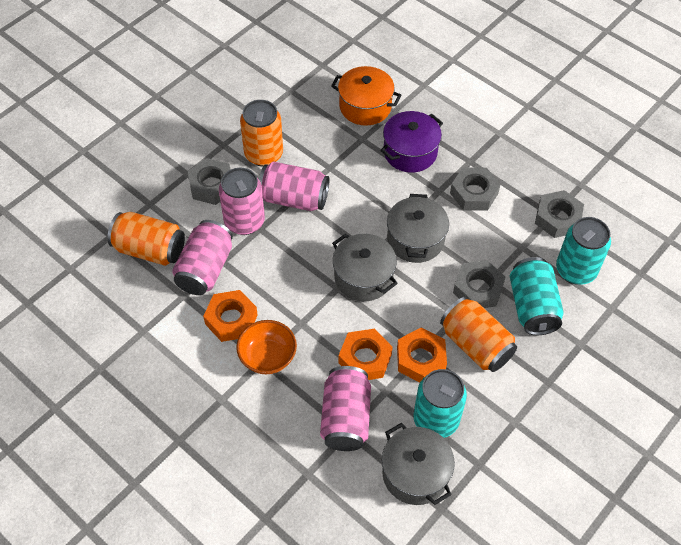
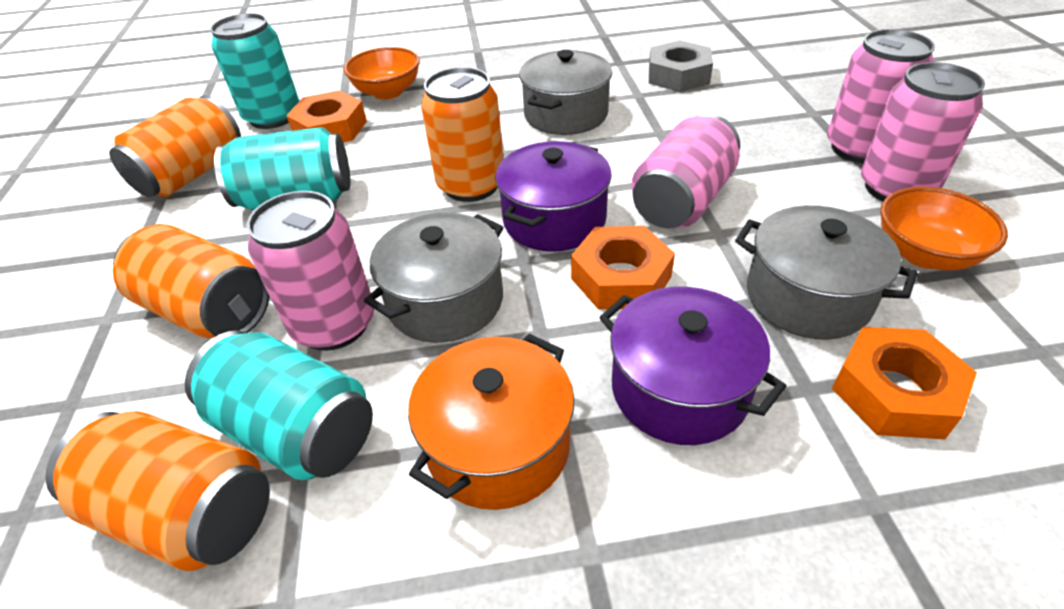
grey nut: 4 -> 1
orange bowl: 1 -> 2
orange can: 3 -> 4
purple pot: 1 -> 2

